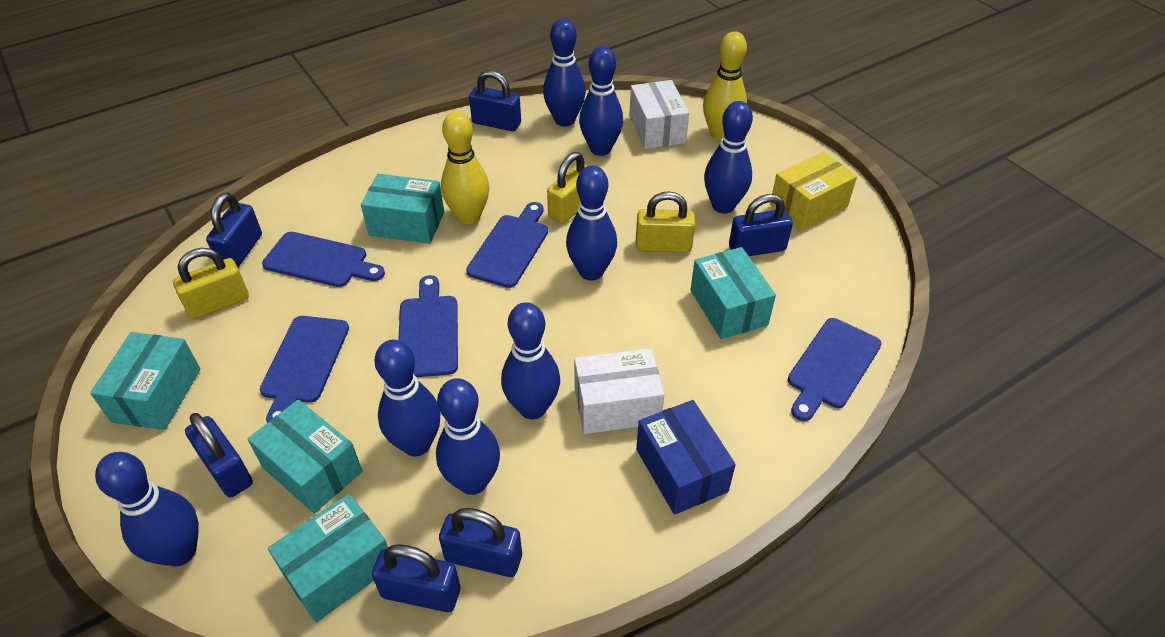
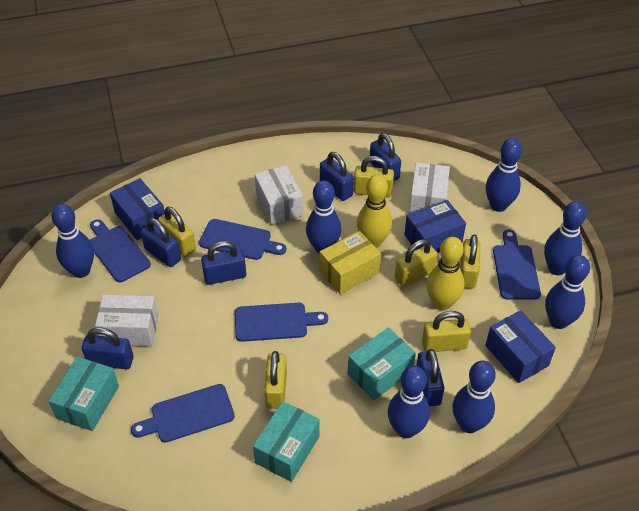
blue bowling pin: 8 -> 7
blue box: 1 -> 3
turquoise box: 5 -> 3
white box: 2 -> 3
yellow padlock: 3 -> 6

